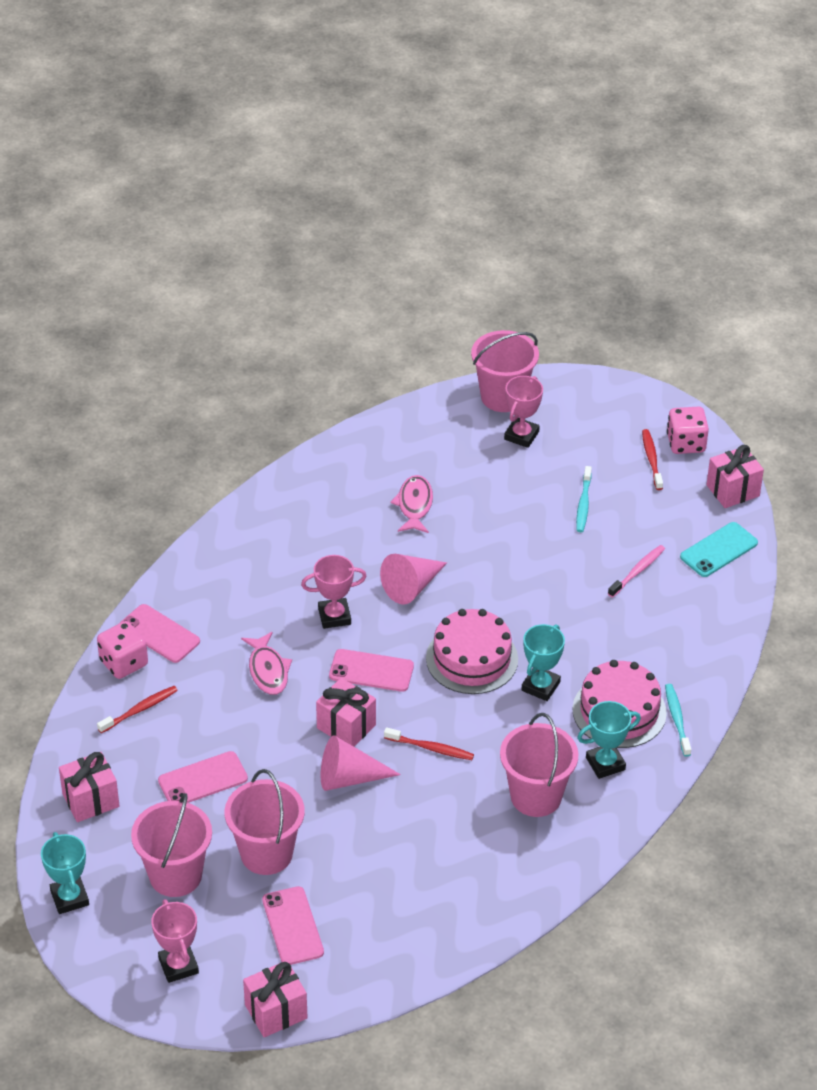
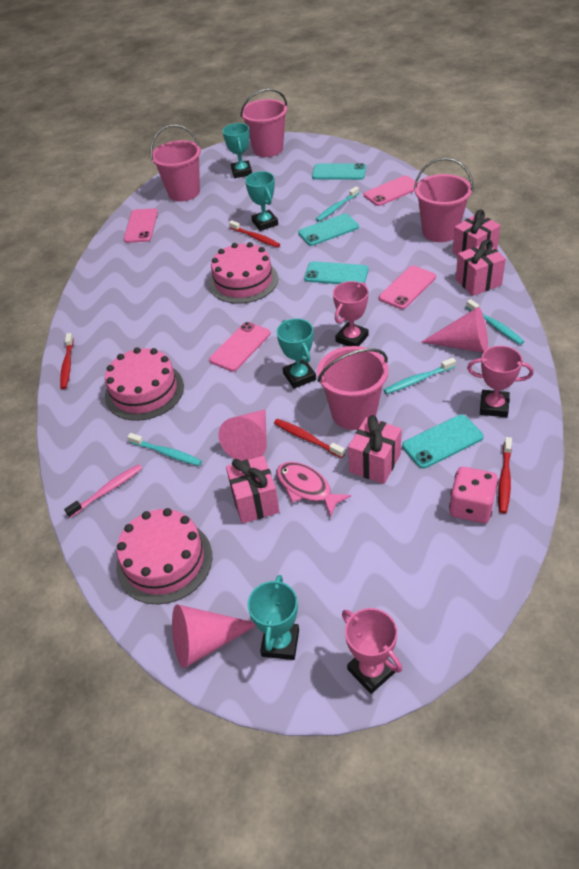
pink cake: 2 -> 3
pink cone: 2 -> 3
pink dice: 2 -> 1
pink fish: 2 -> 1
red toothbrush: 3 -> 4
turquoise phone: 1 -> 4
turquoise toothbrush: 2 -> 4
turquoise trophy: 3 -> 4

